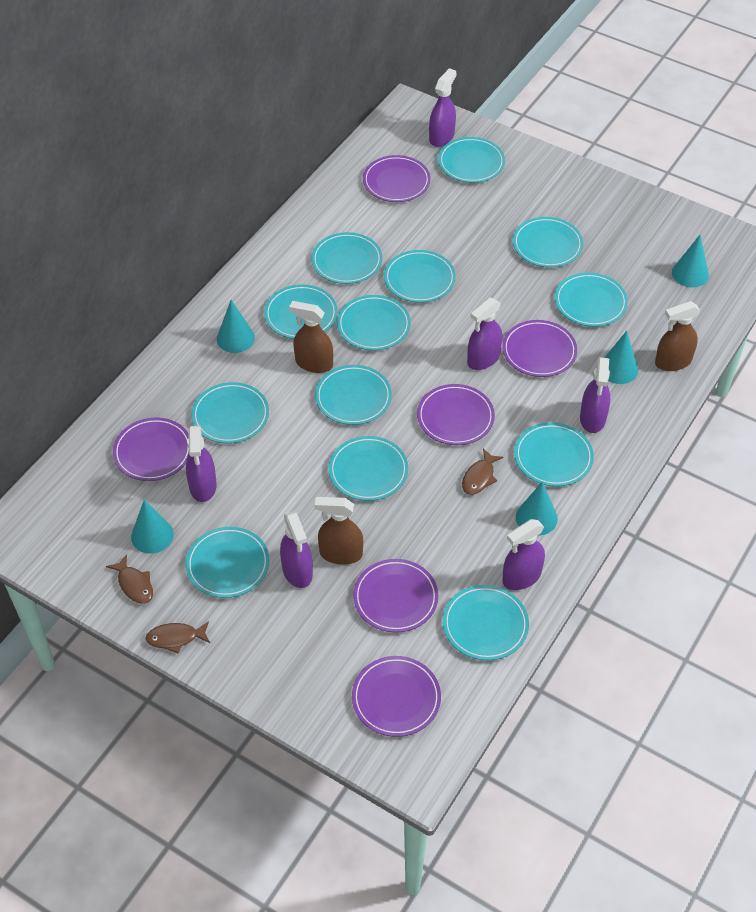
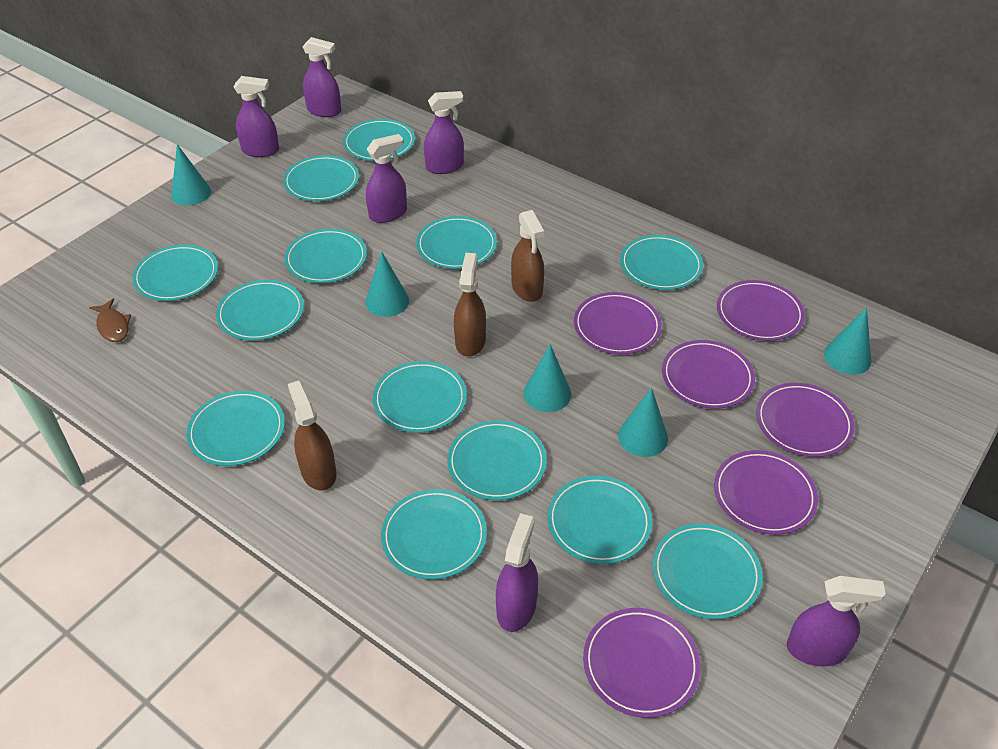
brown fish: 3 -> 1

